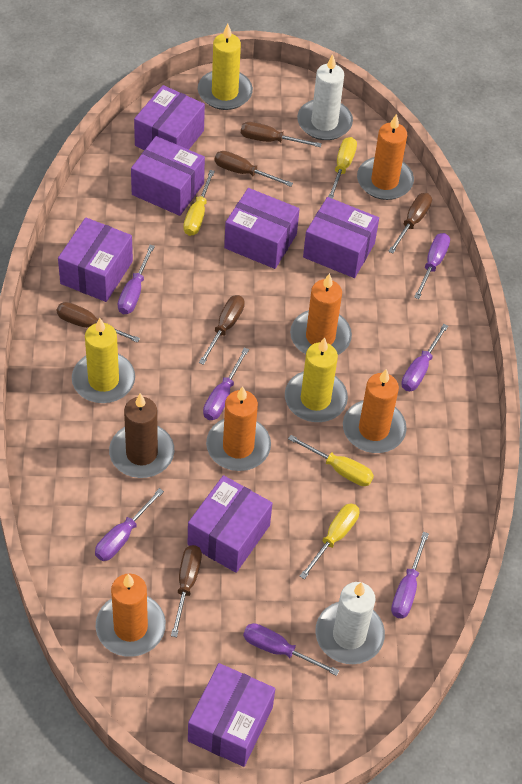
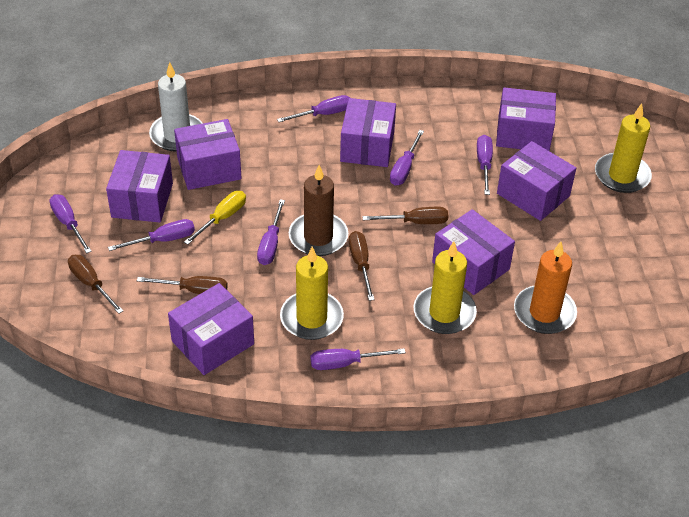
brown screwdriver: 6 -> 4
orange candle: 5 -> 1
white candle: 2 -> 1
yellow screwdriver: 4 -> 1

